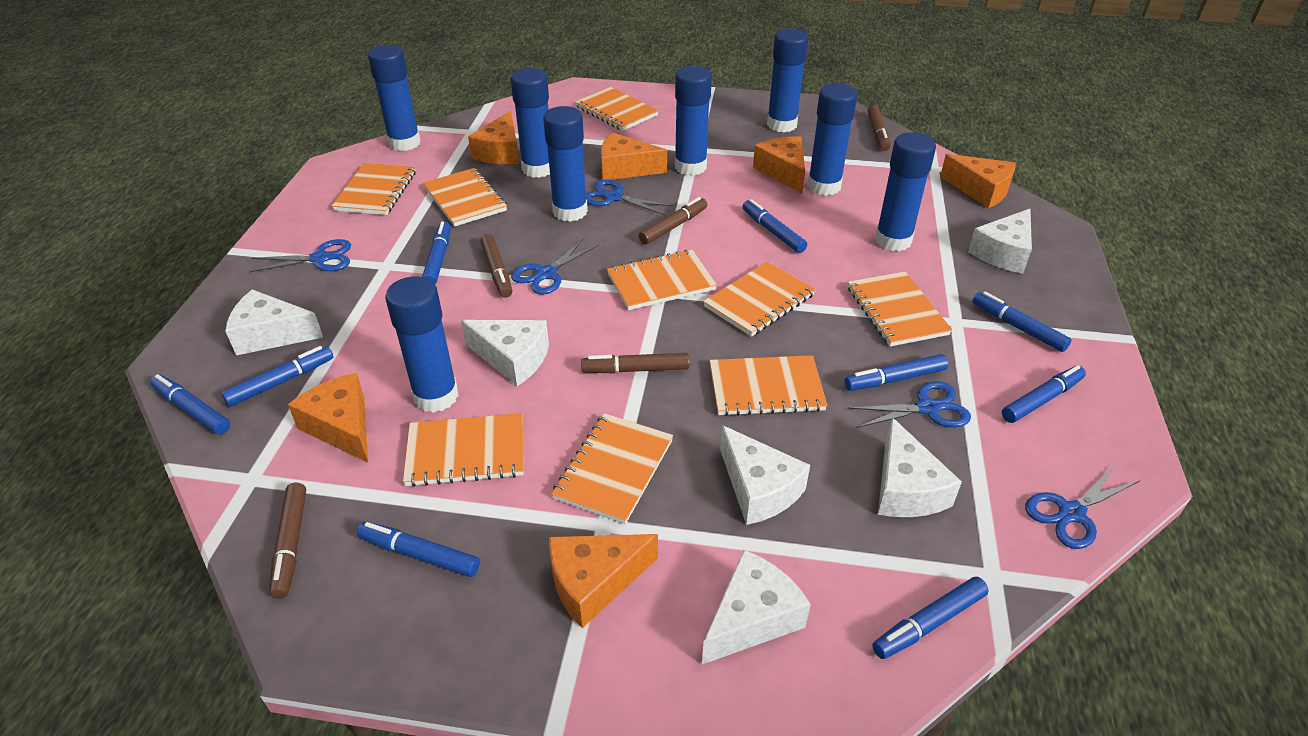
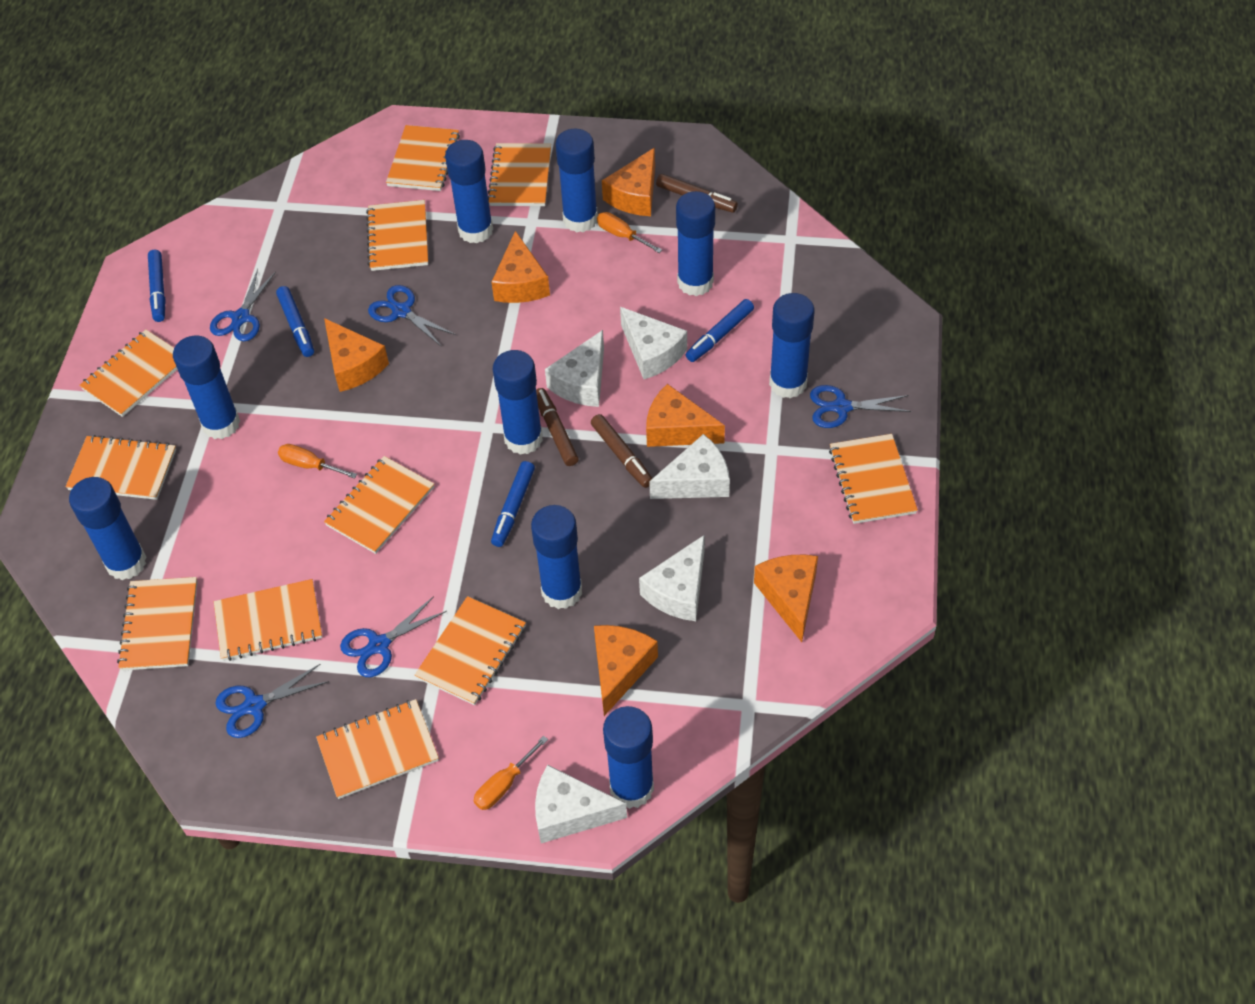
blue glue stick: 8 -> 9
blue marker: 9 -> 4
brown marker: 5 -> 3
orange notebook: 9 -> 11
orange screwdriver: 0 -> 3
white cheese: 6 -> 5

